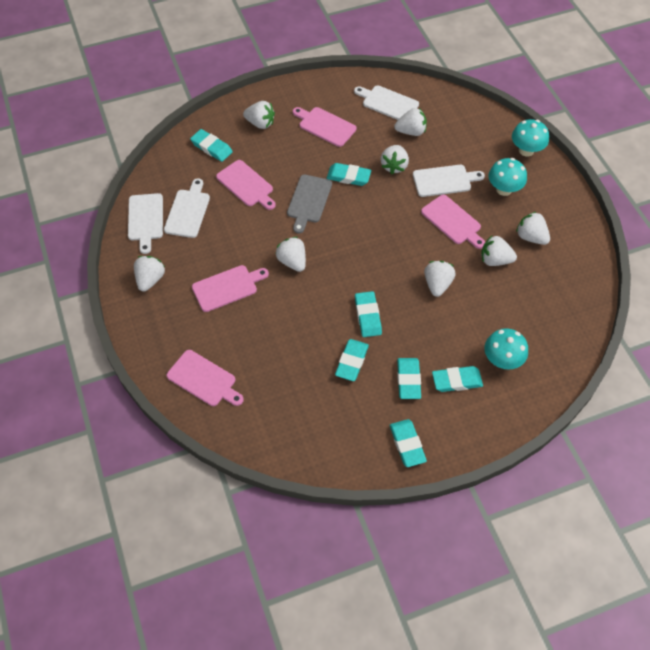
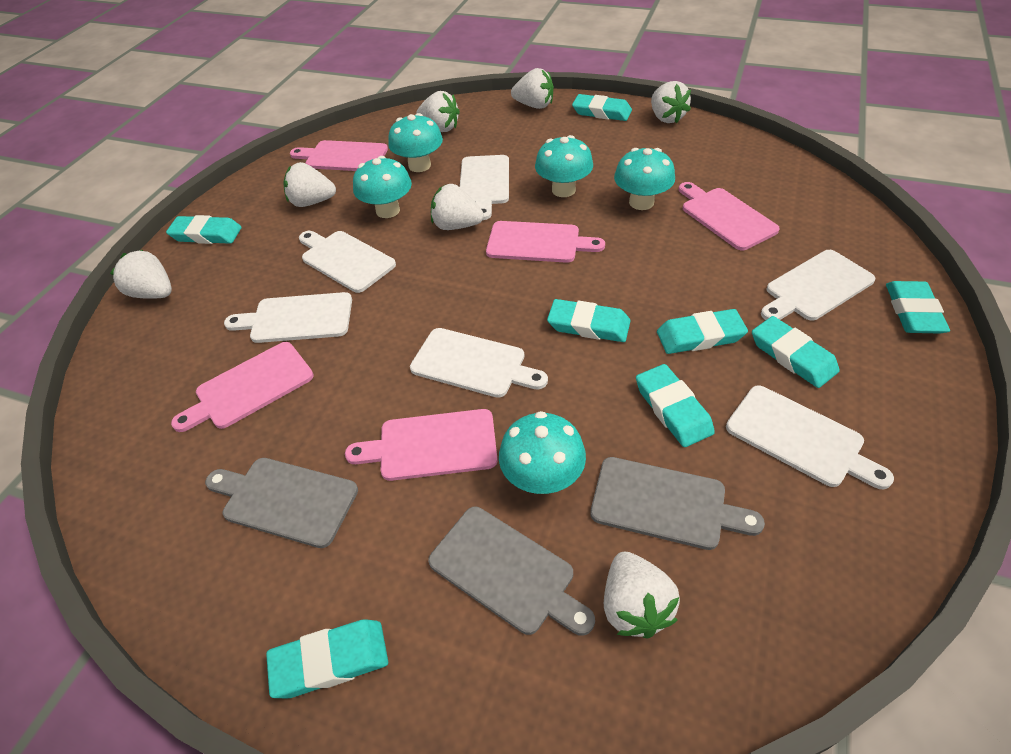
grey cutting board: 1 -> 3
turquoise eraser: 7 -> 8
turquoise mushroom: 3 -> 5
white cutting board: 4 -> 6
white strawberry: 8 -> 7

